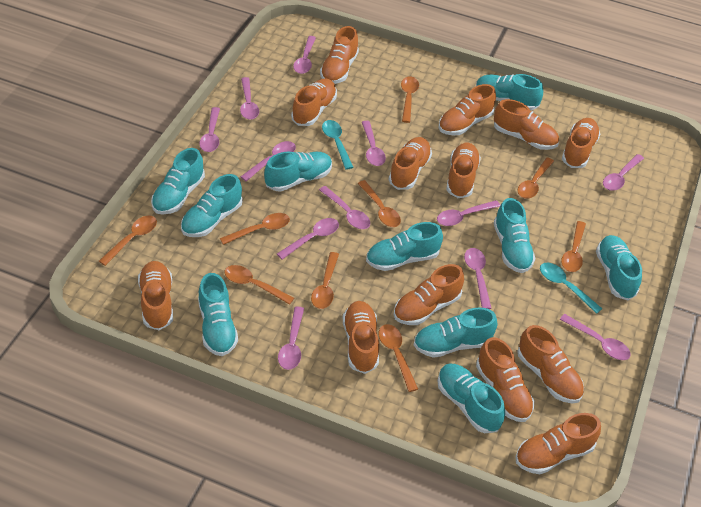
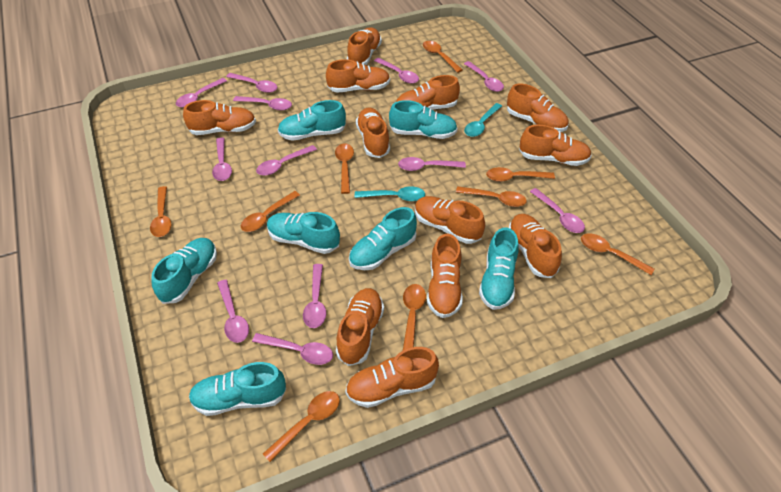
orange shoe: 13 -> 12
turquoise shoe: 10 -> 7

